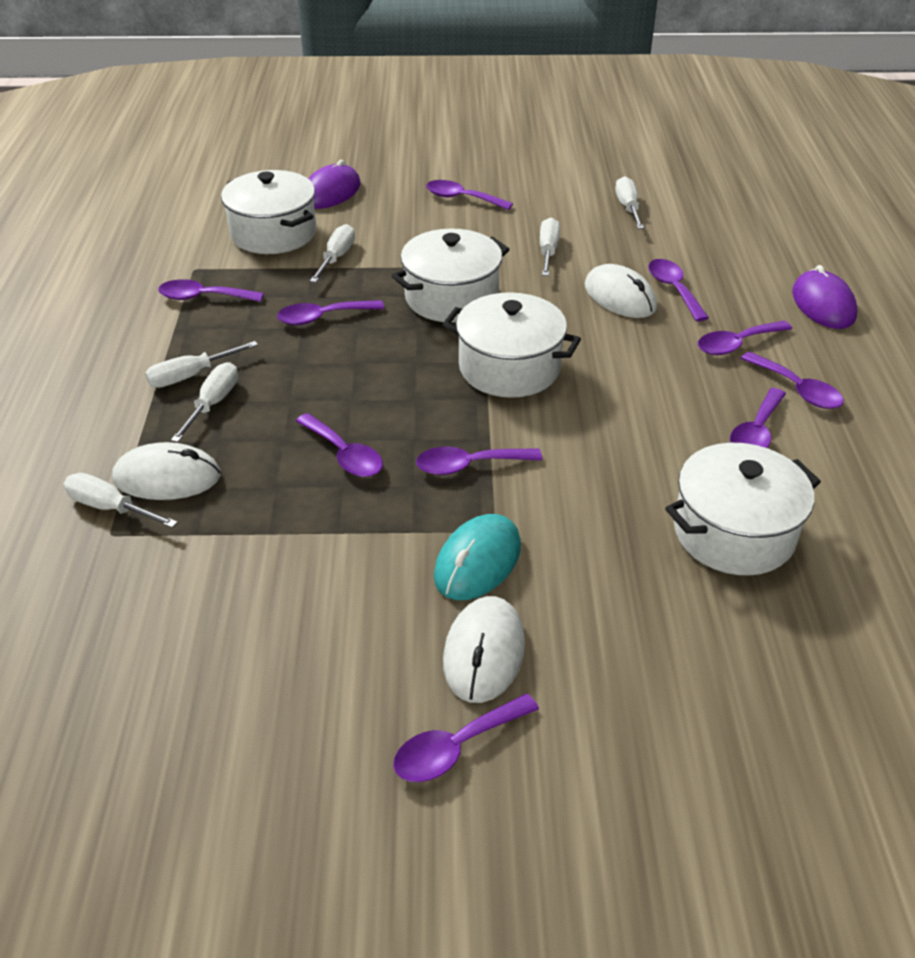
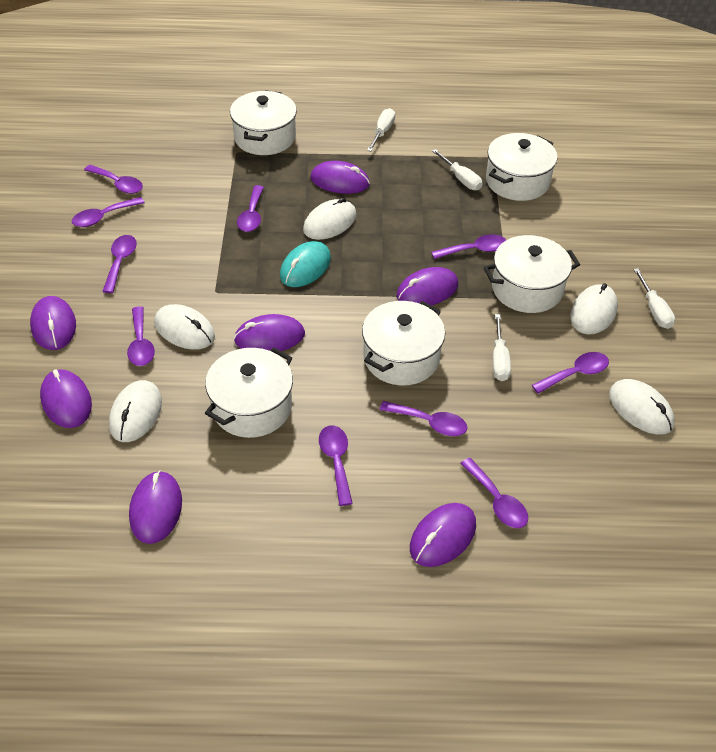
purple mouse: 2 -> 7
white mouse: 3 -> 5
white pot: 4 -> 5
white screwdriver: 6 -> 4

